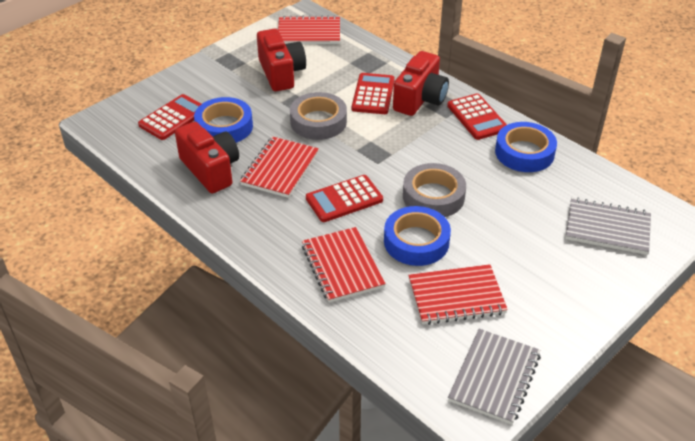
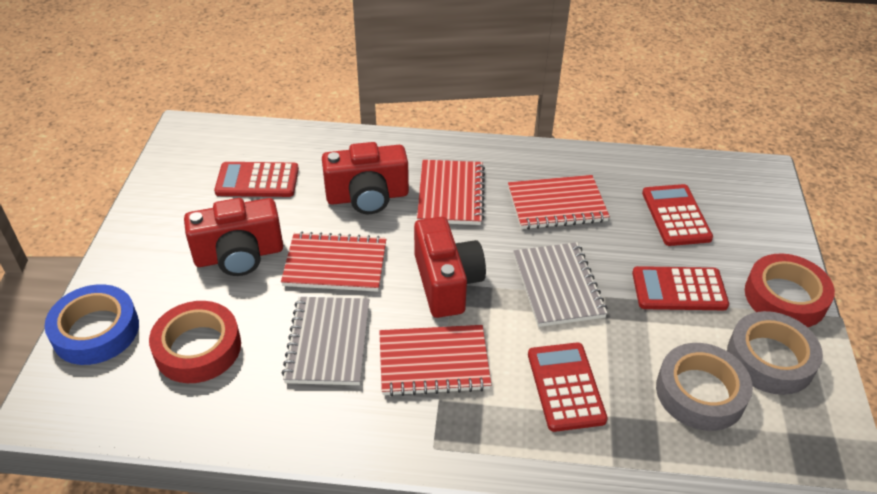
blue tape: 3 -> 1
red tape: 0 -> 2

